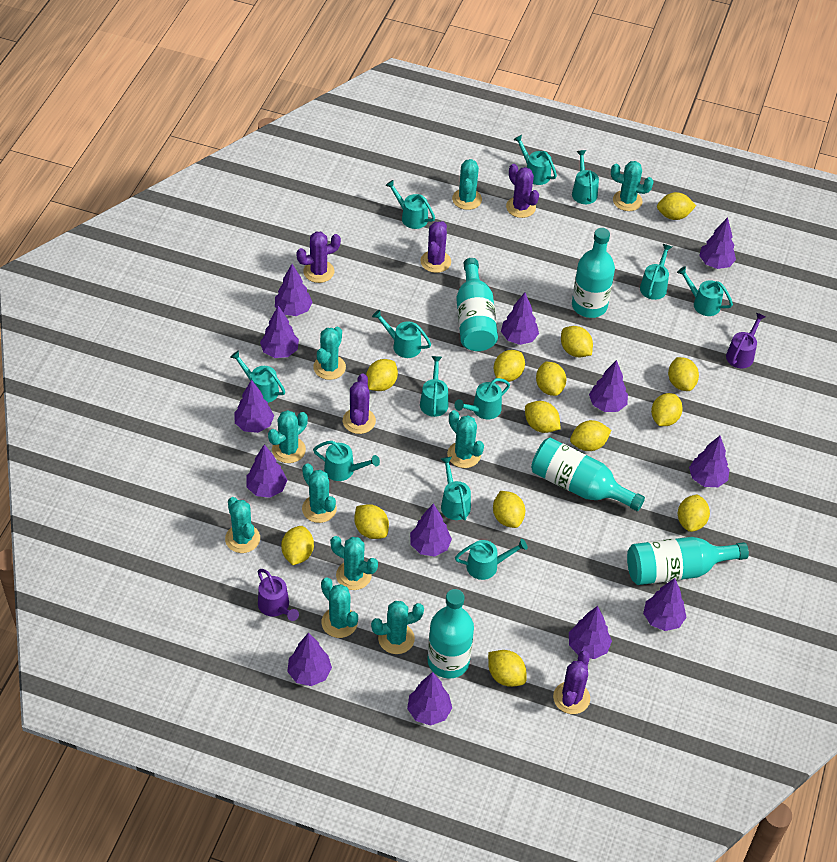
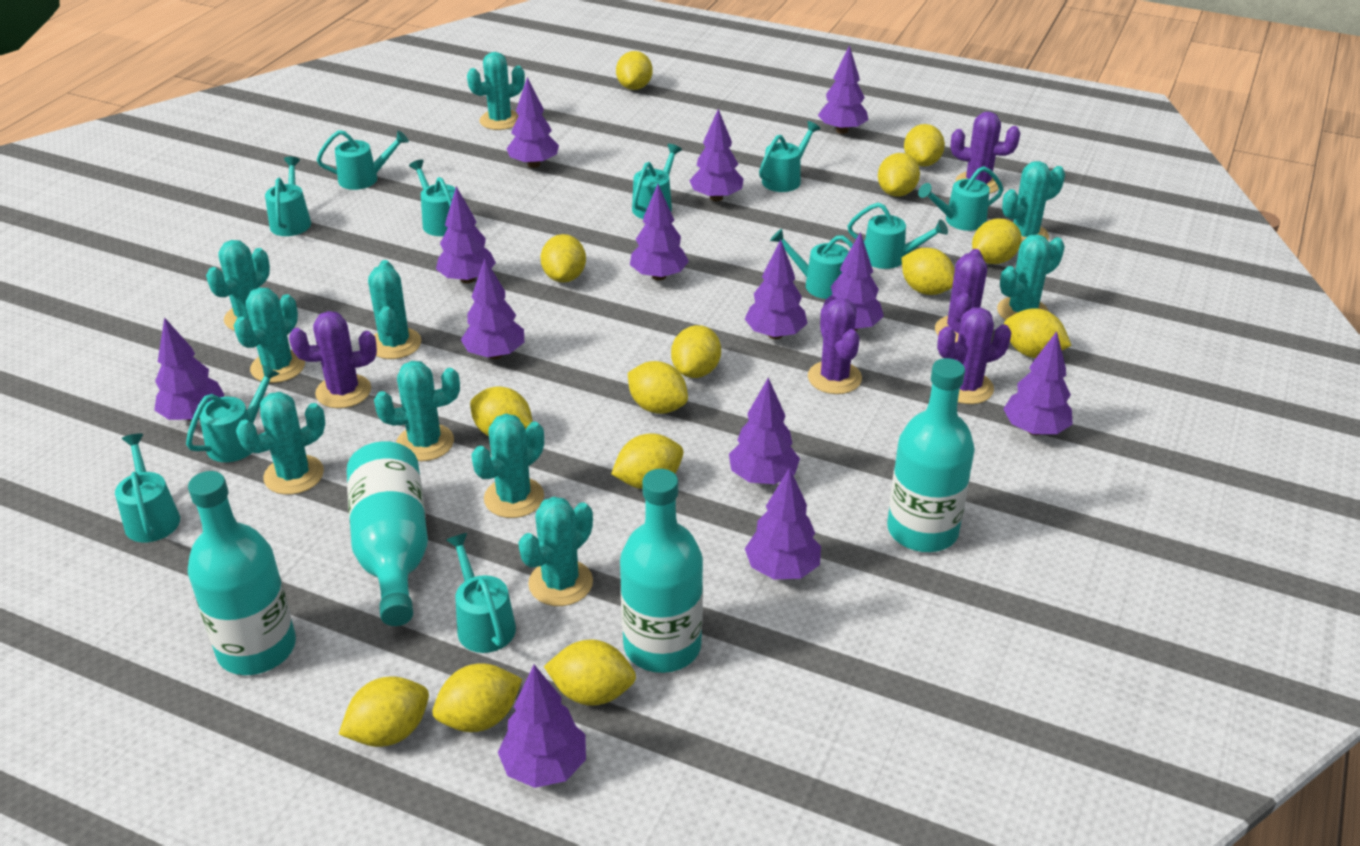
purple watering can: 2 -> 0
turquoise bottle: 5 -> 4
turquoise watering can: 12 -> 11

